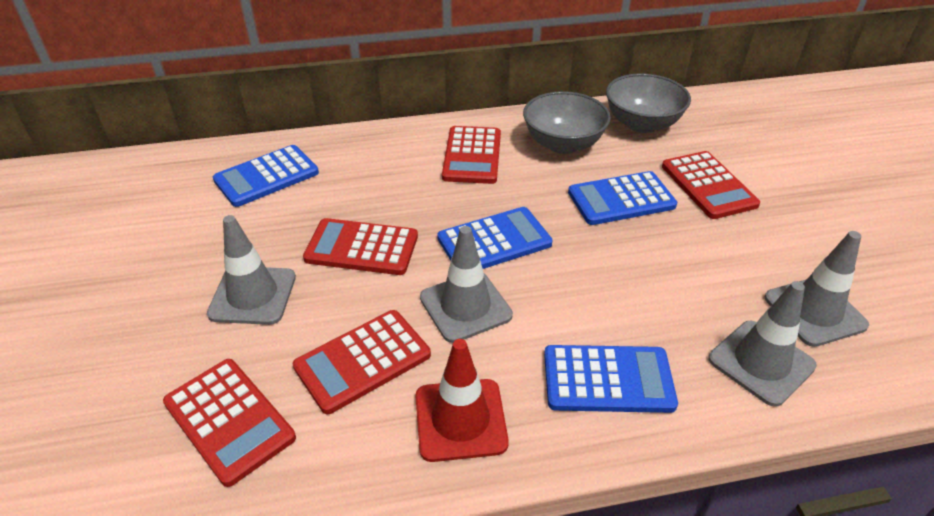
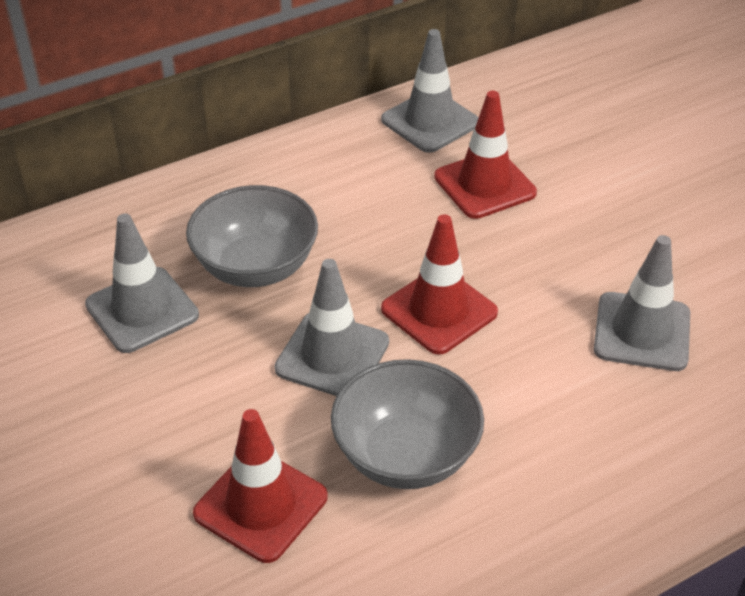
blue calculator: 4 -> 0
red calculator: 5 -> 0
red traffic cone: 1 -> 3

